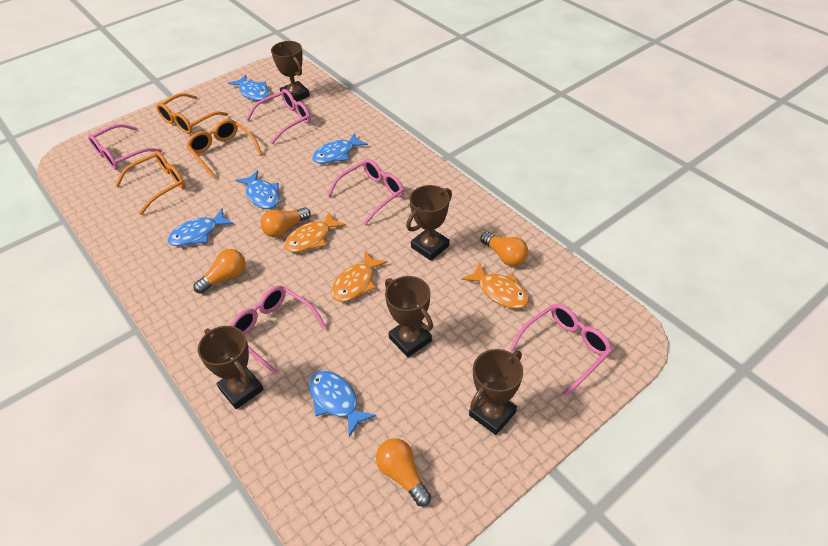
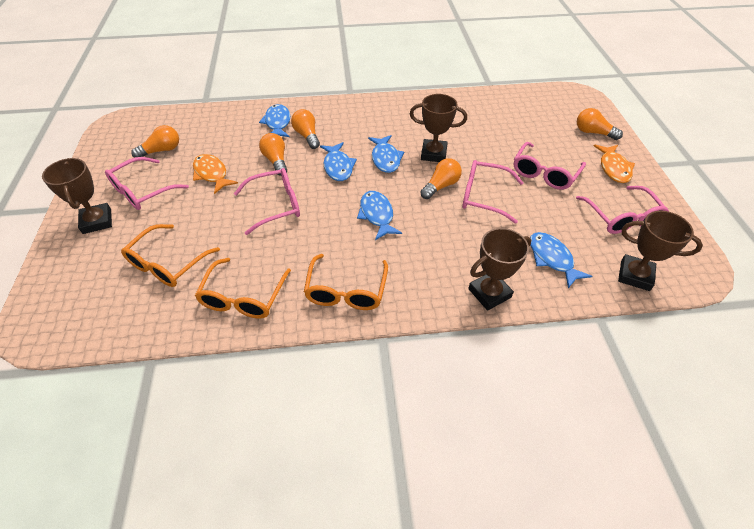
brown trophy: 5 -> 4
orange fish: 3 -> 2
orange light bulb: 4 -> 5

